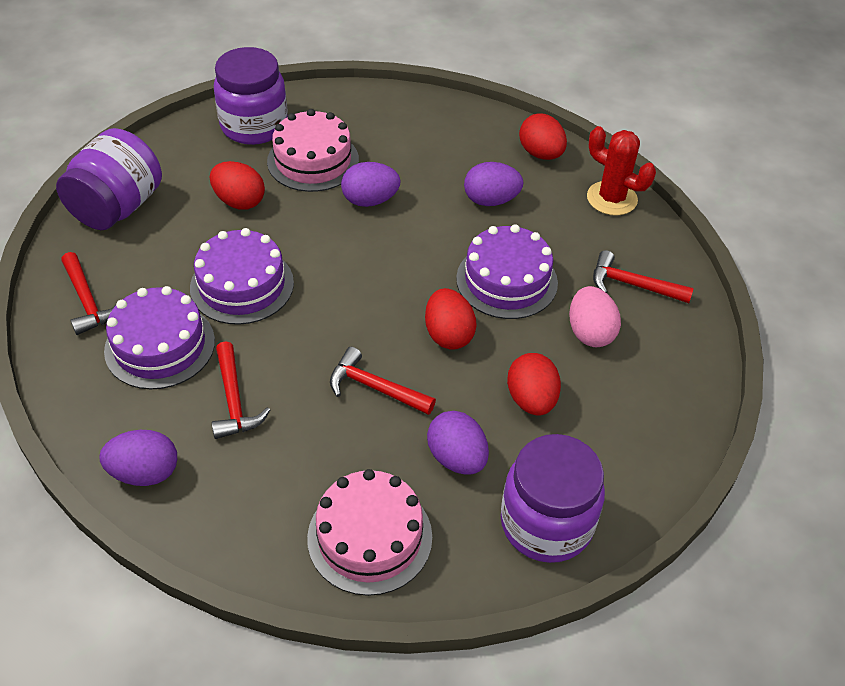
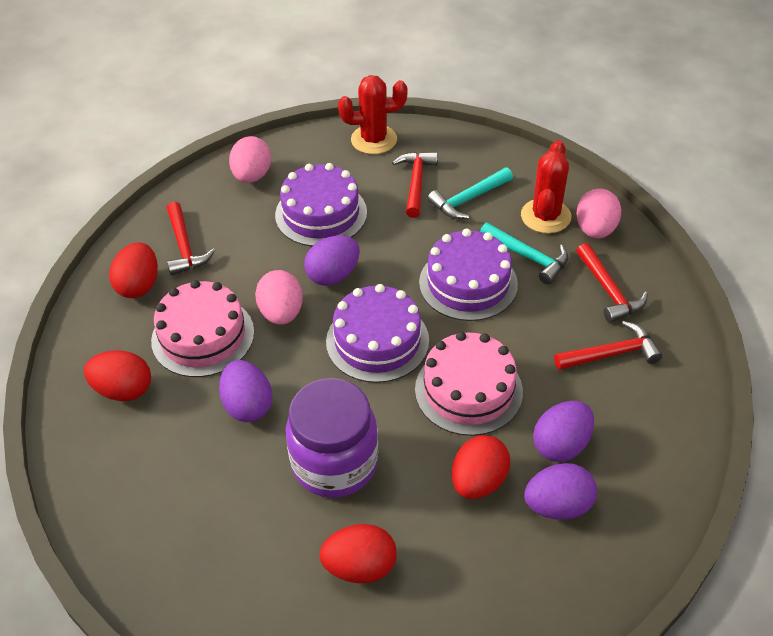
pink egg: 1 -> 3
purple jar: 3 -> 1
red cactus: 1 -> 2
turquoise hammer: 0 -> 2

